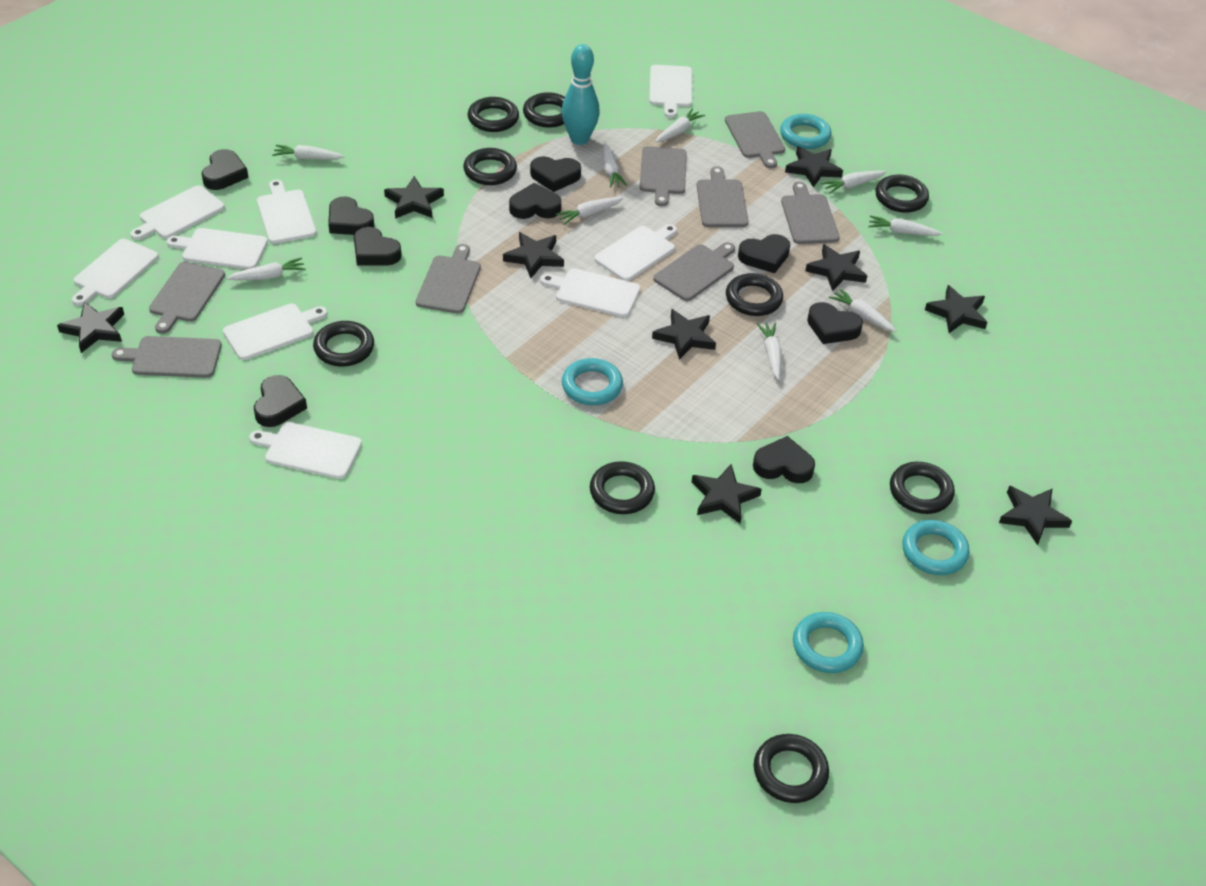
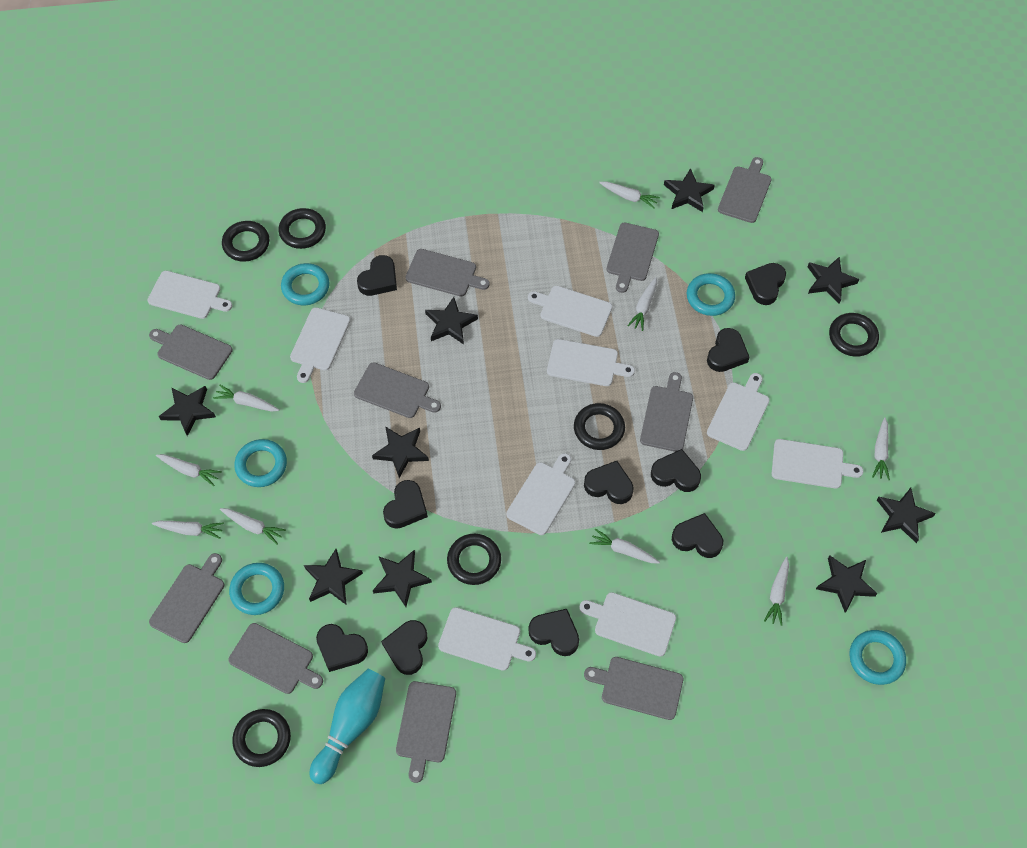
black heart: 9 -> 10
black ring: 9 -> 6
grey cutting board: 8 -> 10
turquoise ring: 4 -> 5

